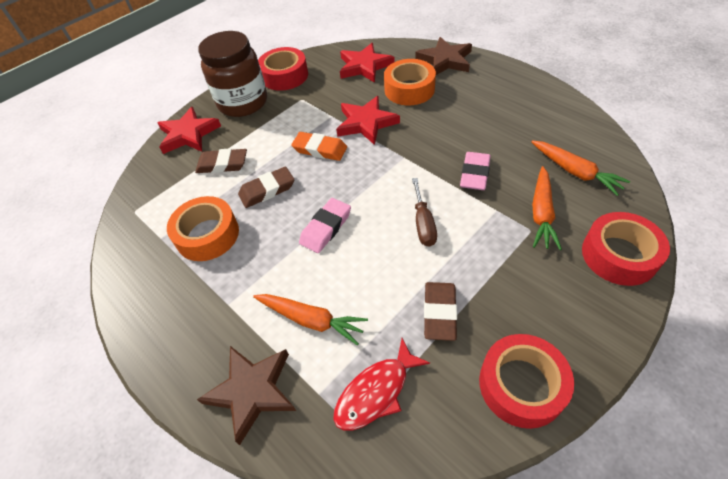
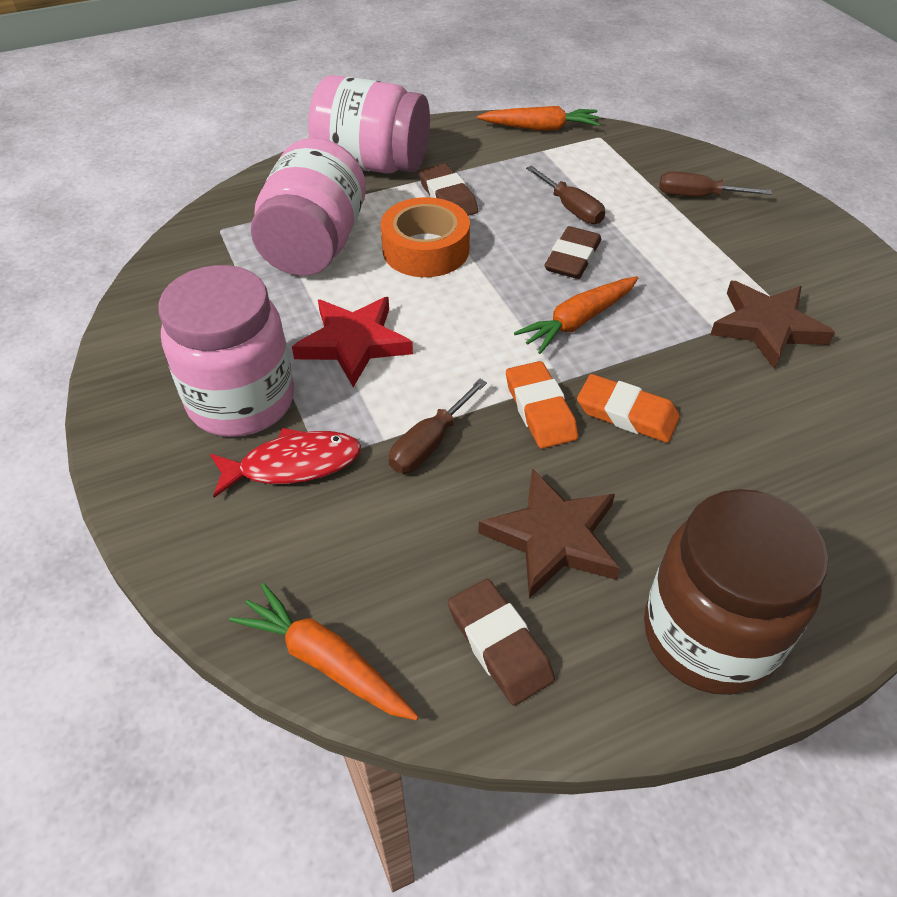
brown screwdriver: 1 -> 3
orange eraser: 1 -> 2
orange tape: 2 -> 1
pink eraser: 2 -> 0
pink jar: 0 -> 3
red star: 3 -> 1
red tape: 3 -> 0

